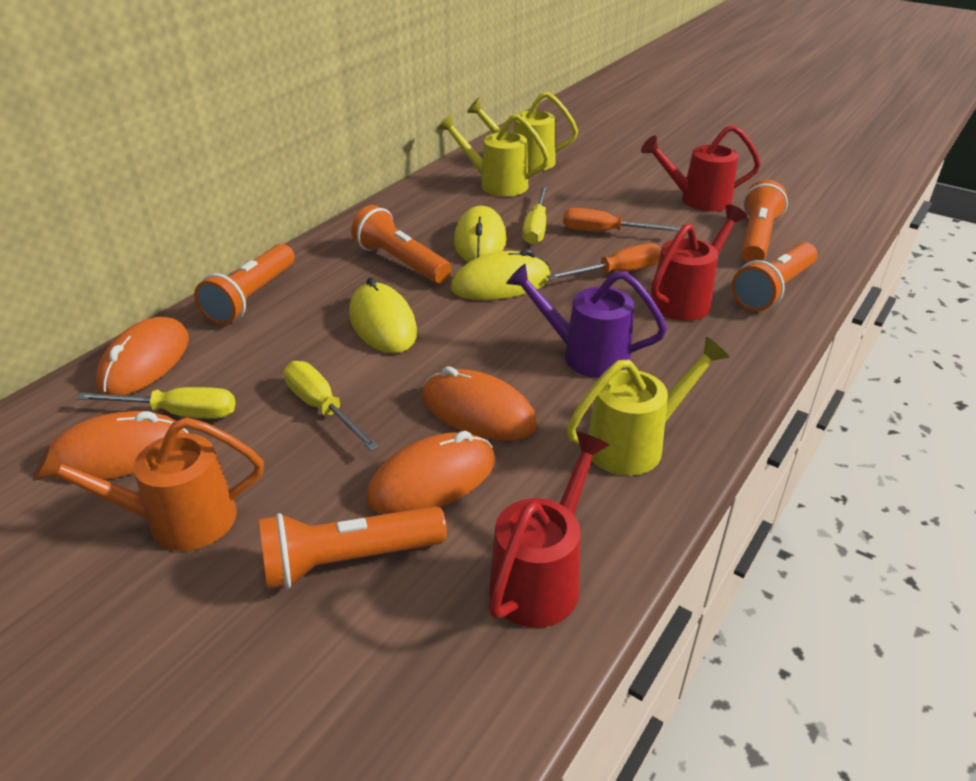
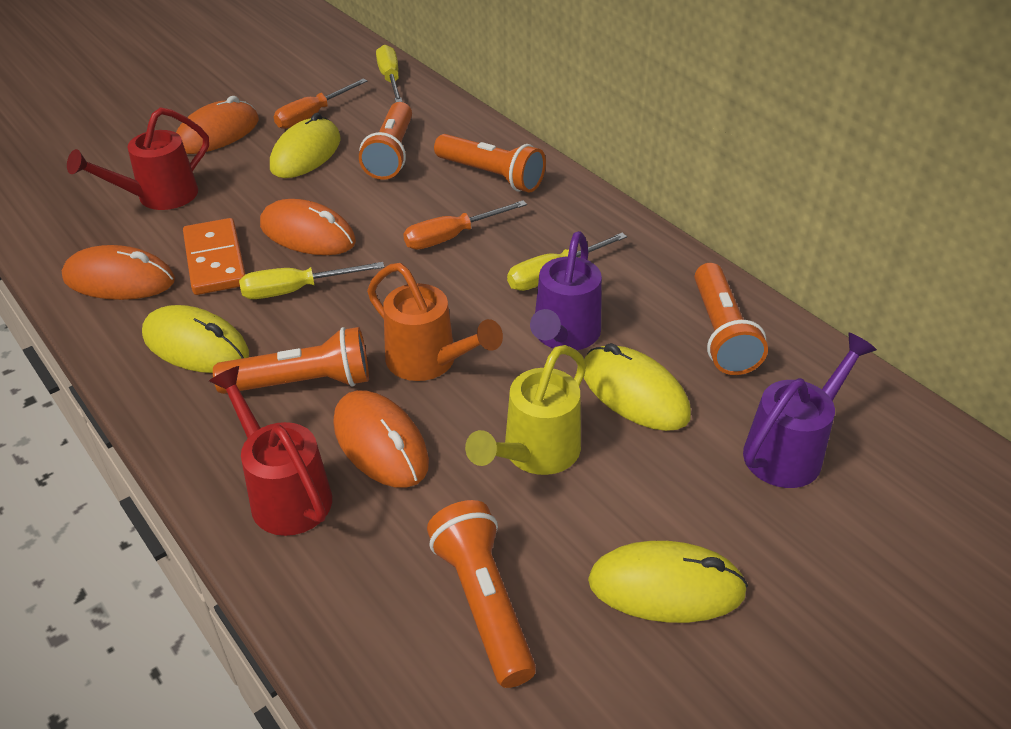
orange domino: 0 -> 1
purple watering can: 1 -> 2
red watering can: 3 -> 2
yellow mouse: 3 -> 4
yellow watering can: 3 -> 1

